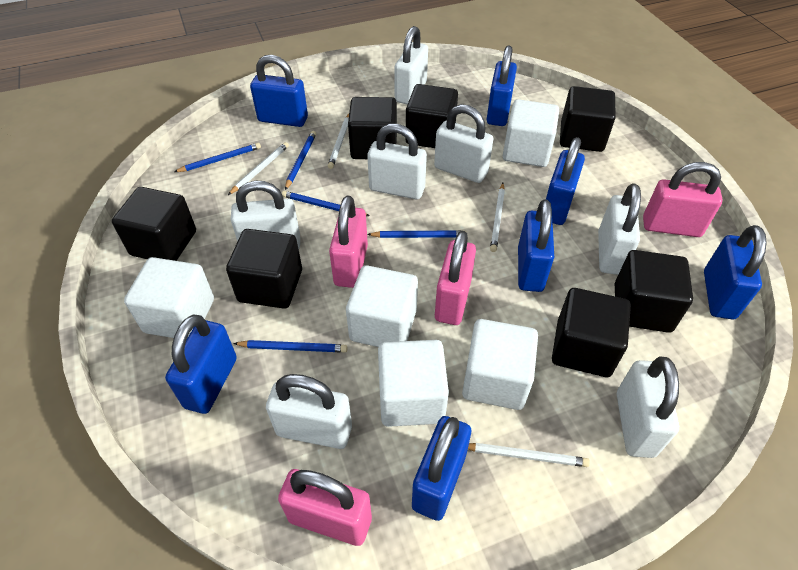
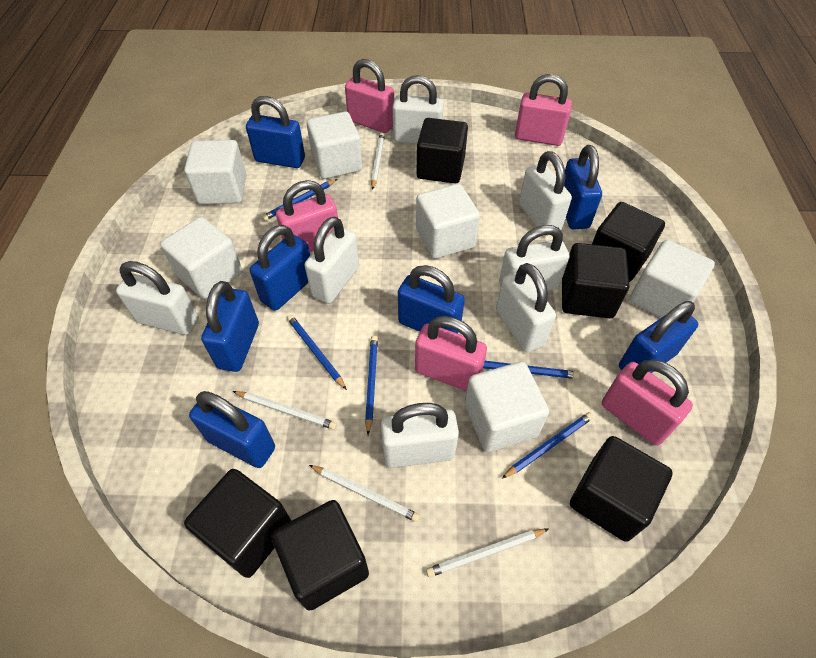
black cube: 7 -> 6
pink padlock: 4 -> 5
white cube: 5 -> 6

